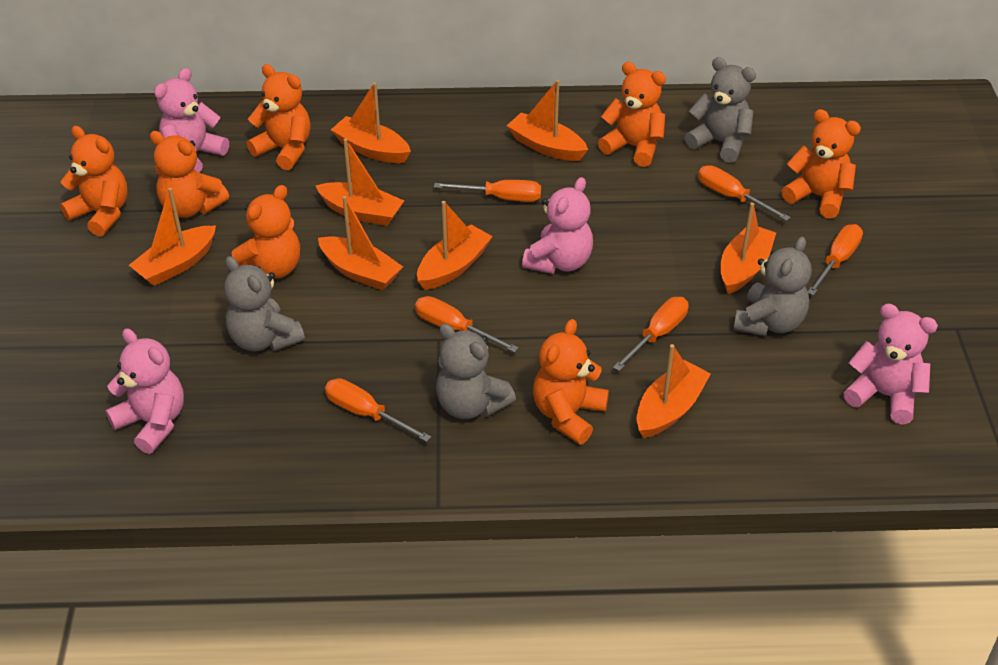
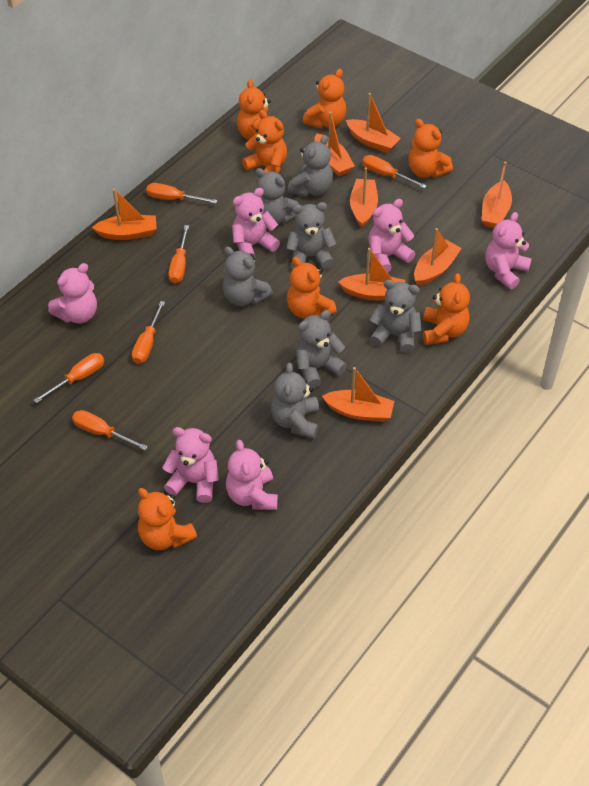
grey teddy bear: 4 -> 7
pink teddy bear: 4 -> 6

